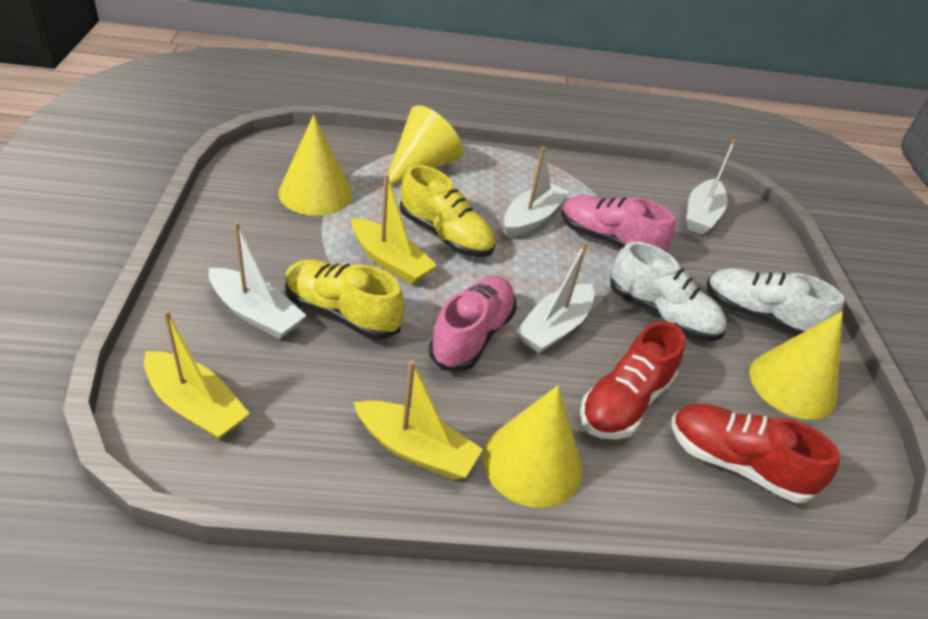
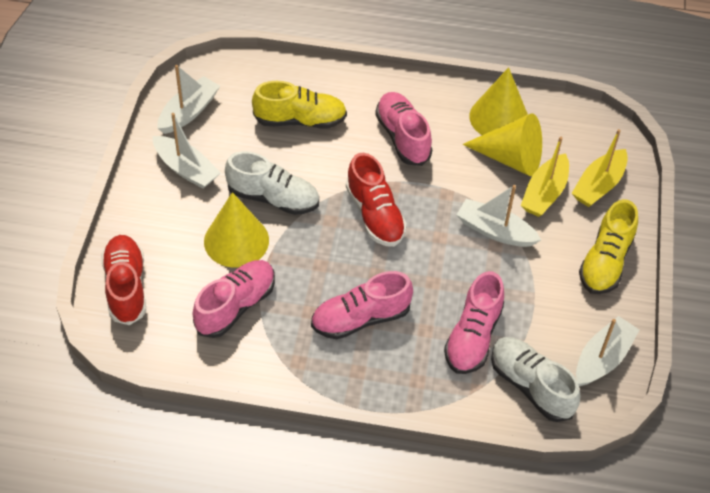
pink shoe: 2 -> 4
yellow boat: 3 -> 2
yellow cone: 4 -> 3

